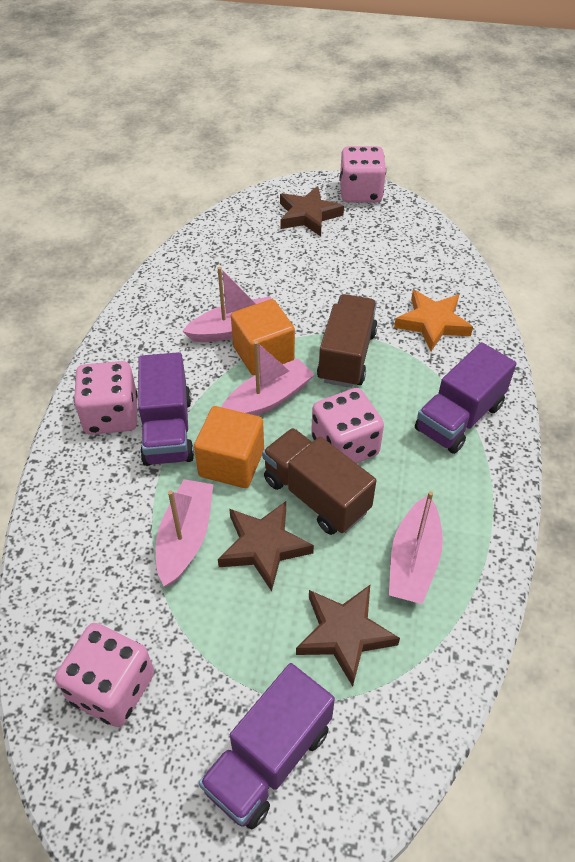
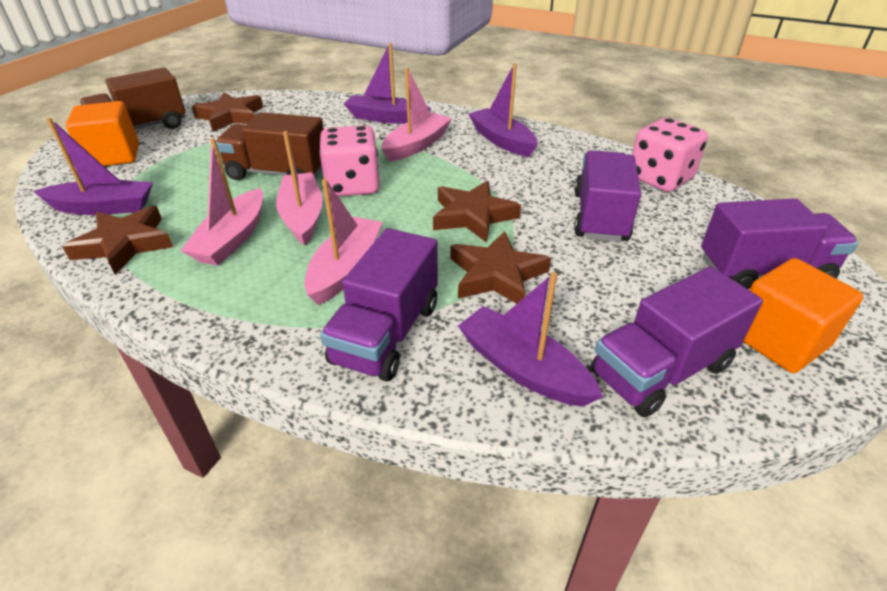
brown star: 3 -> 4
orange star: 1 -> 0
pink dice: 4 -> 2
purple boat: 0 -> 4
purple truck: 3 -> 4

